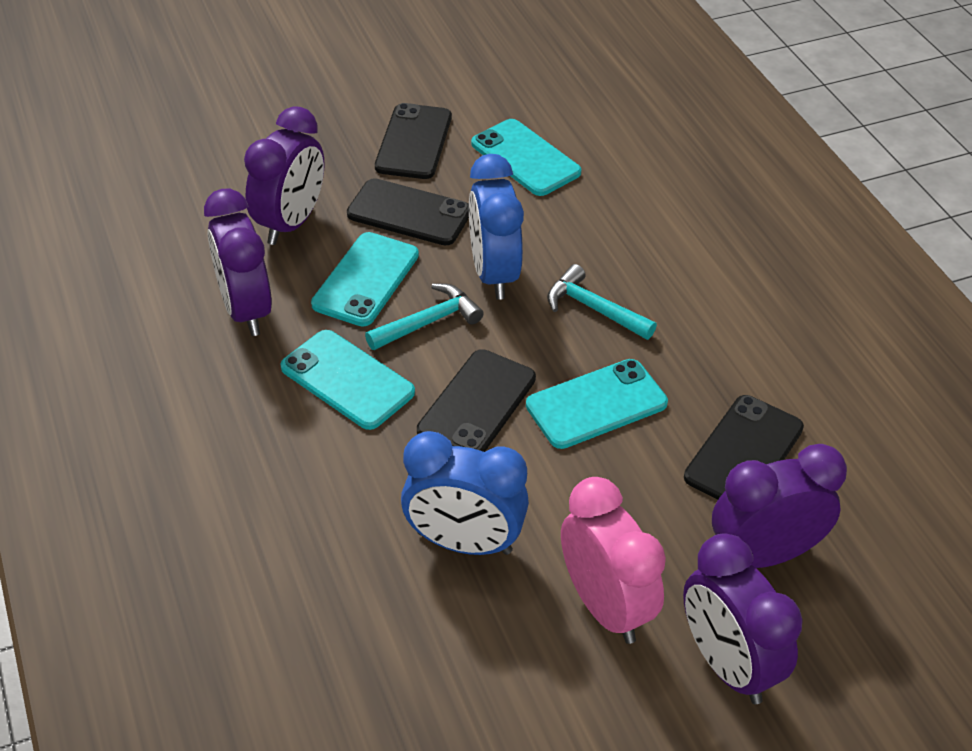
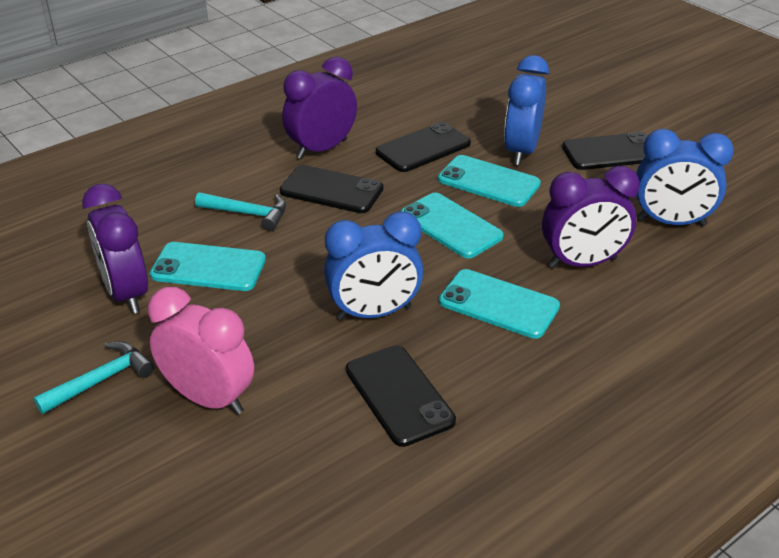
blue clock: 2 -> 3
purple clock: 4 -> 3

